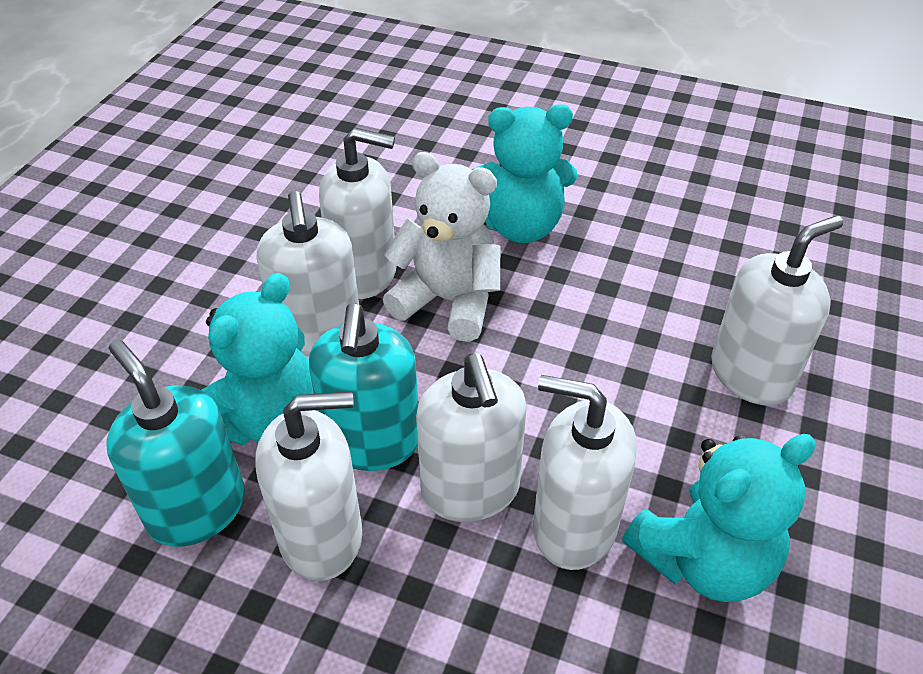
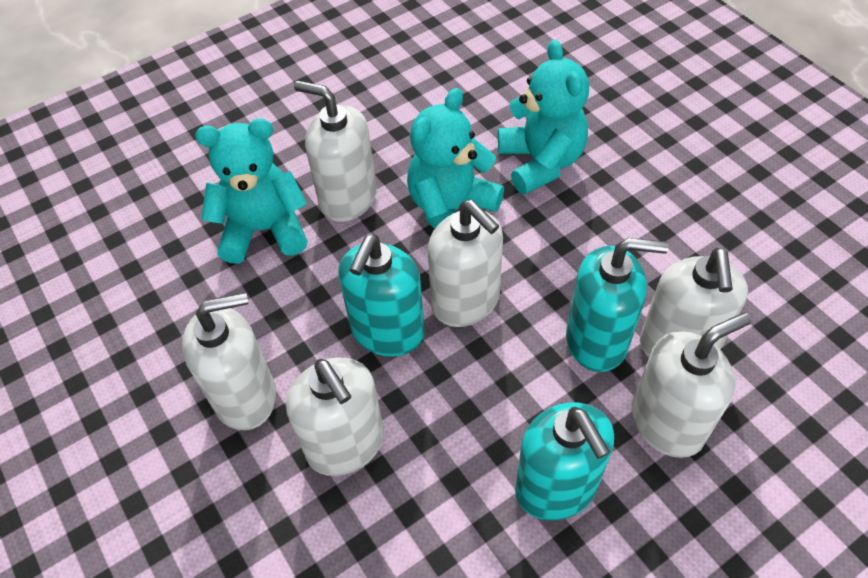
turquoise soap dispenser: 2 -> 3
white teddy bear: 1 -> 0

